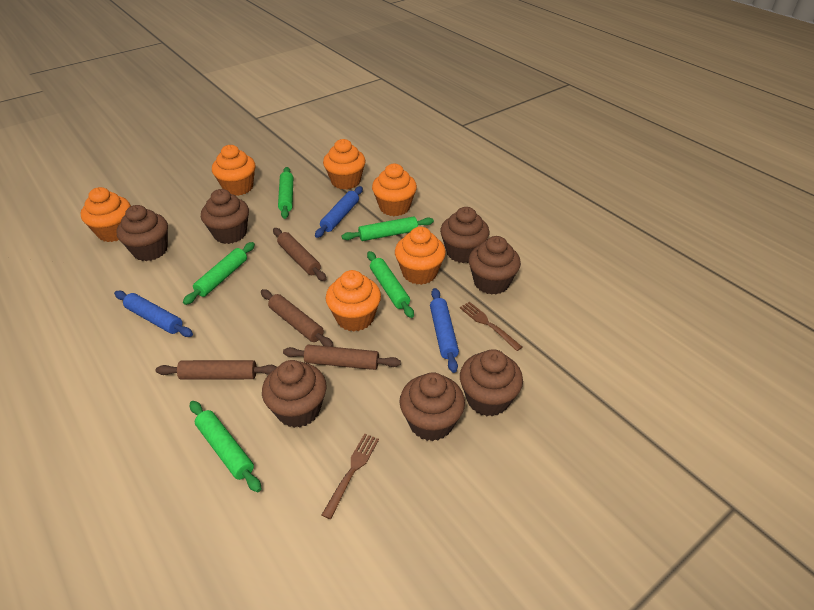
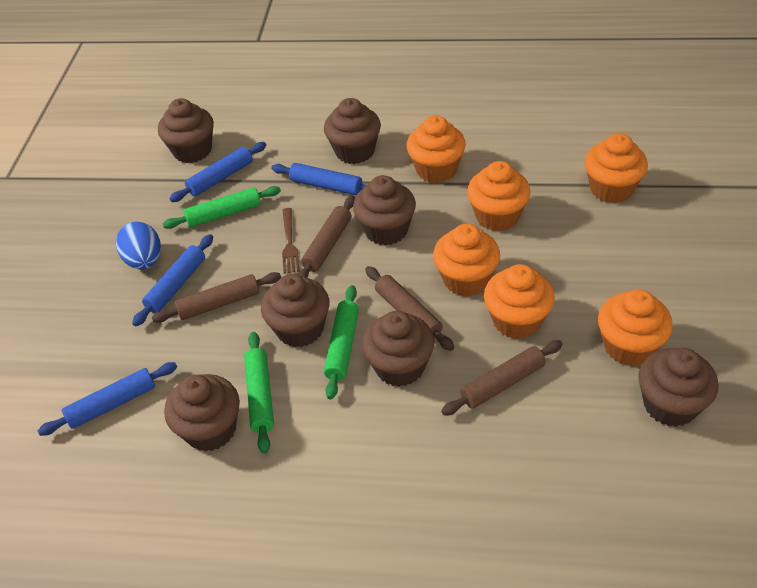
blue egg: 0 -> 1
blue rolling pin: 3 -> 4
brown fork: 2 -> 1
green rolling pin: 5 -> 3

